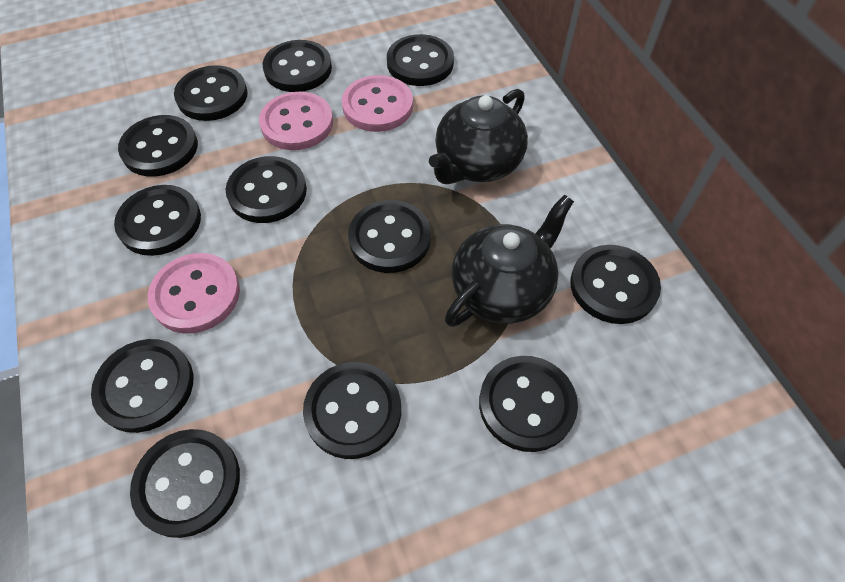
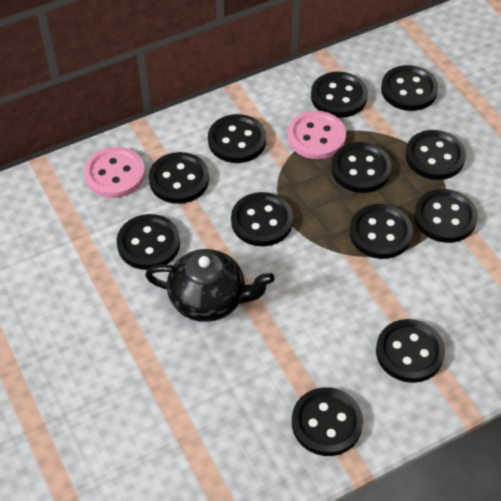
black teapot: 2 -> 1
pink button: 3 -> 2

